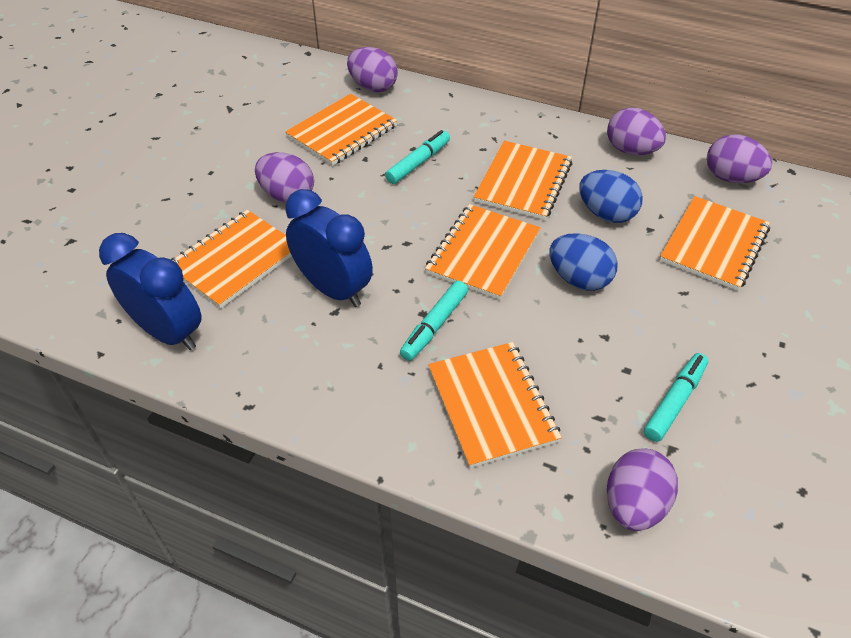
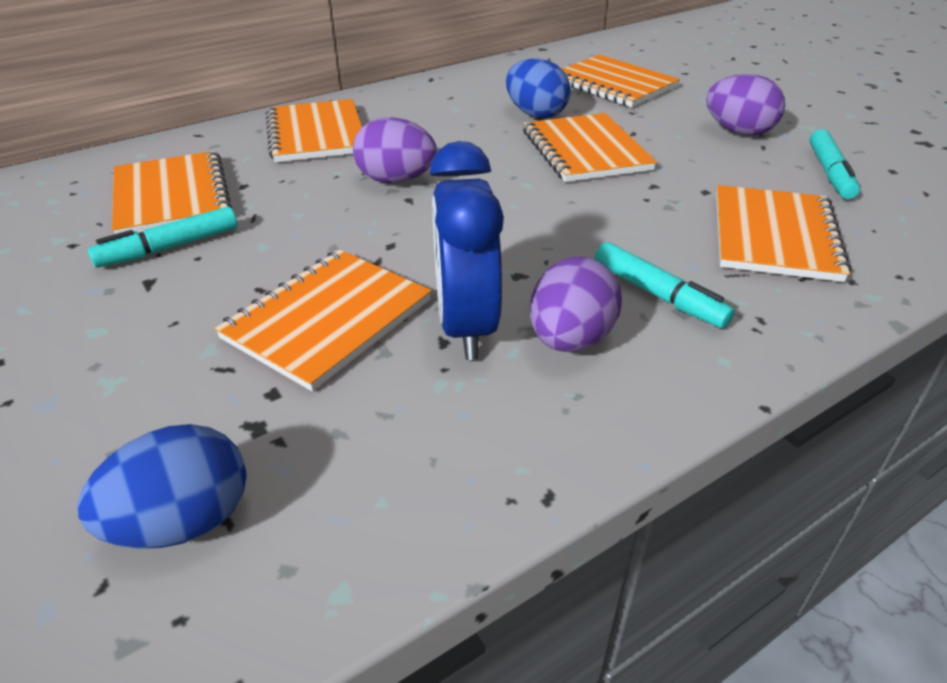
blue clock: 2 -> 1
purple egg: 5 -> 3

